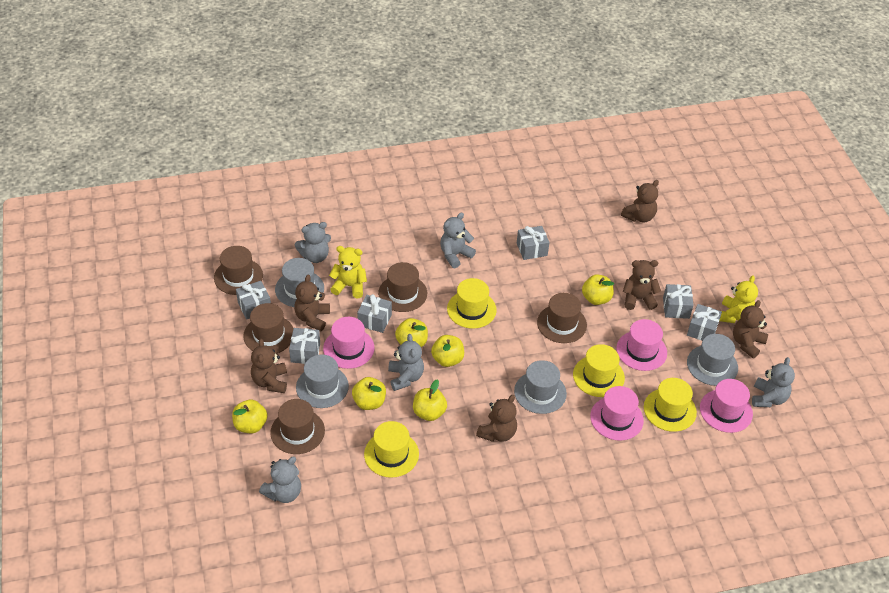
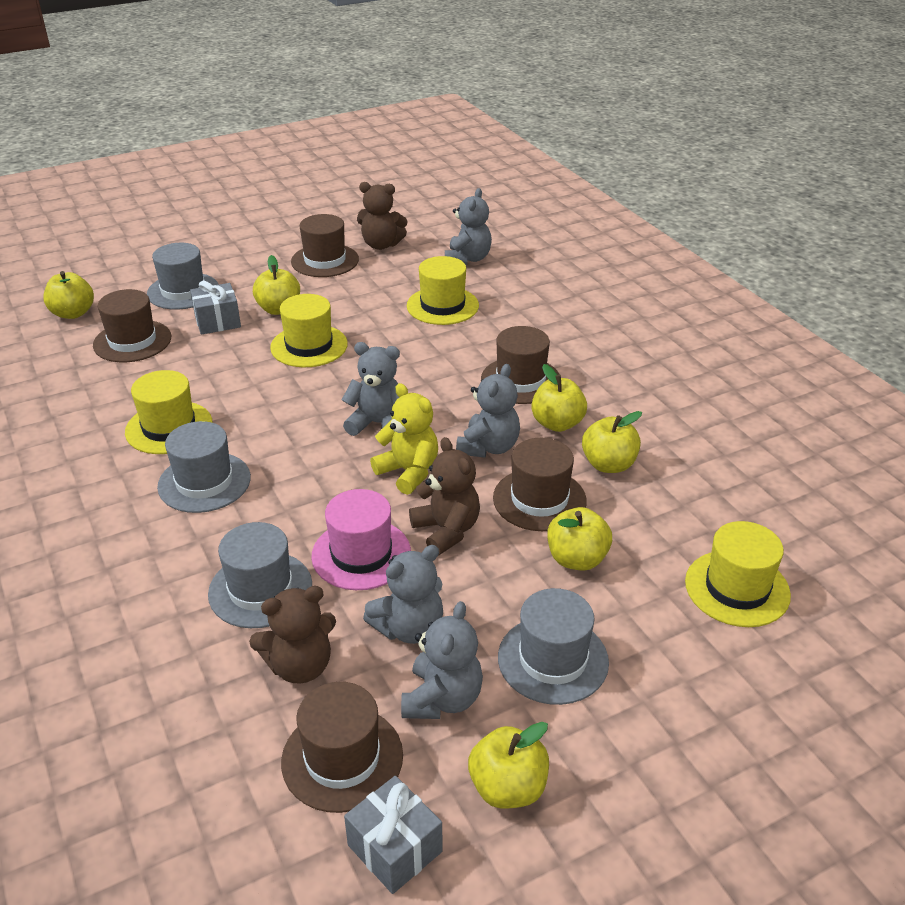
brown teddy bear: 6 -> 3
grey gift: 6 -> 2
pink hat: 4 -> 1
yellow teddy bear: 2 -> 1

